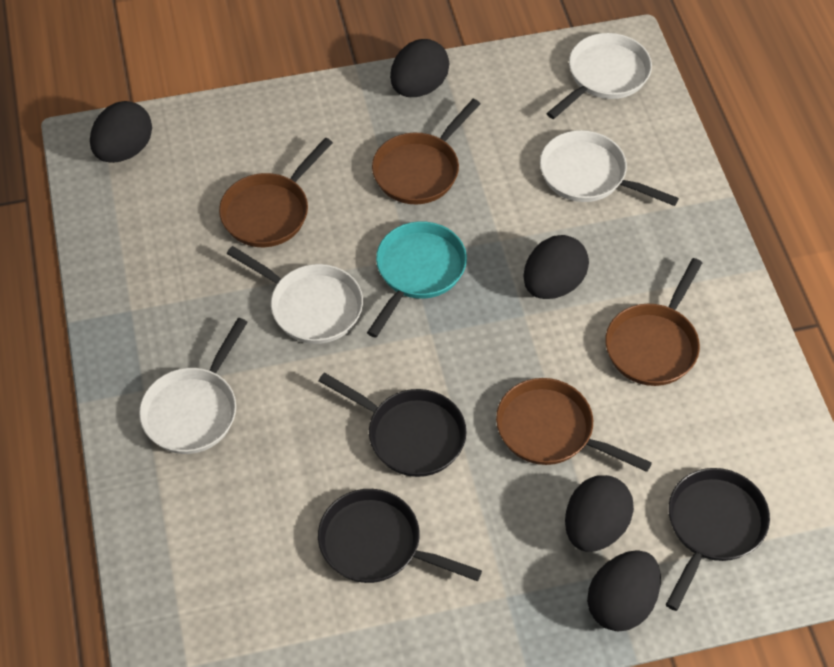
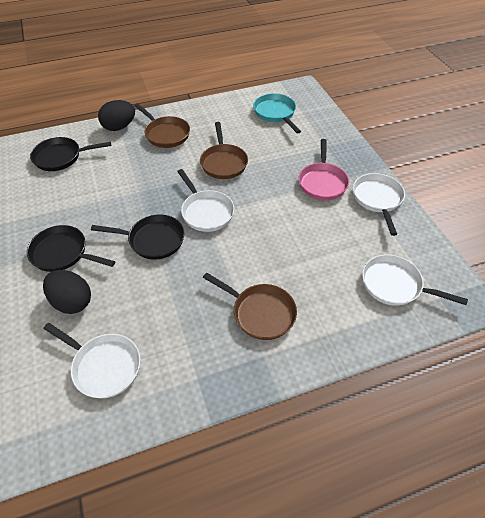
black egg: 5 -> 2
brown pan: 4 -> 3
pink pan: 0 -> 1

